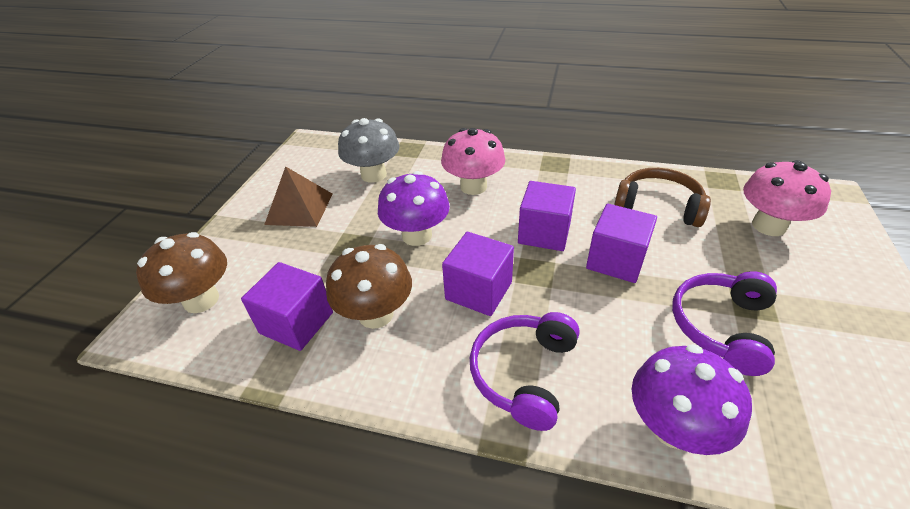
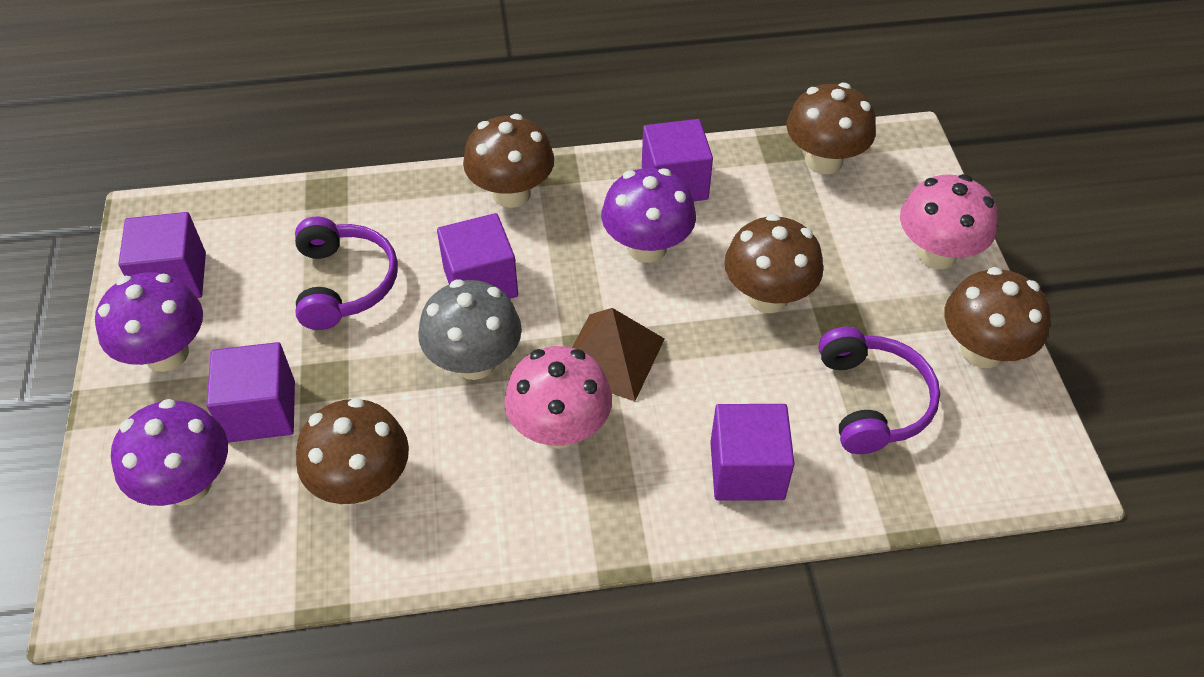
brown headphones: 1 -> 0
brown mushroom: 2 -> 5
purple cube: 4 -> 5
purple mushroom: 2 -> 3

